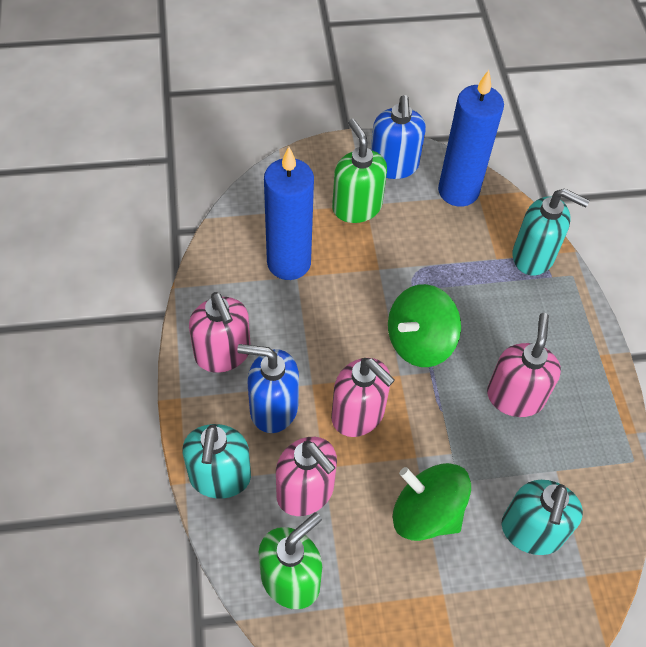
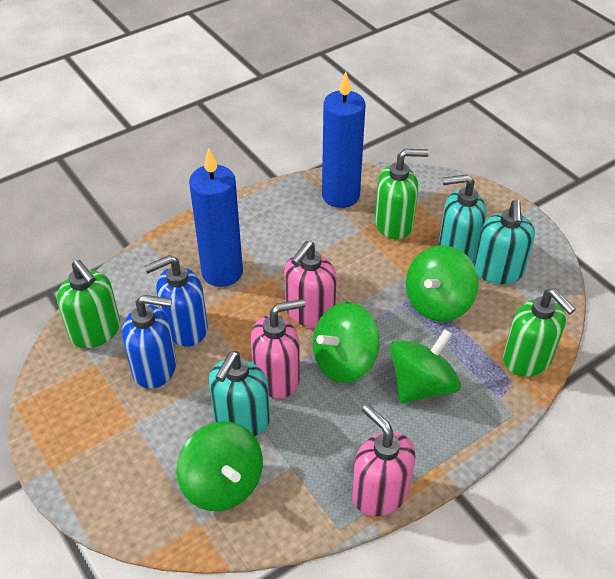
green soap dispenser: 2 -> 3
green spinning top: 2 -> 4
pink soap dispenser: 4 -> 3

